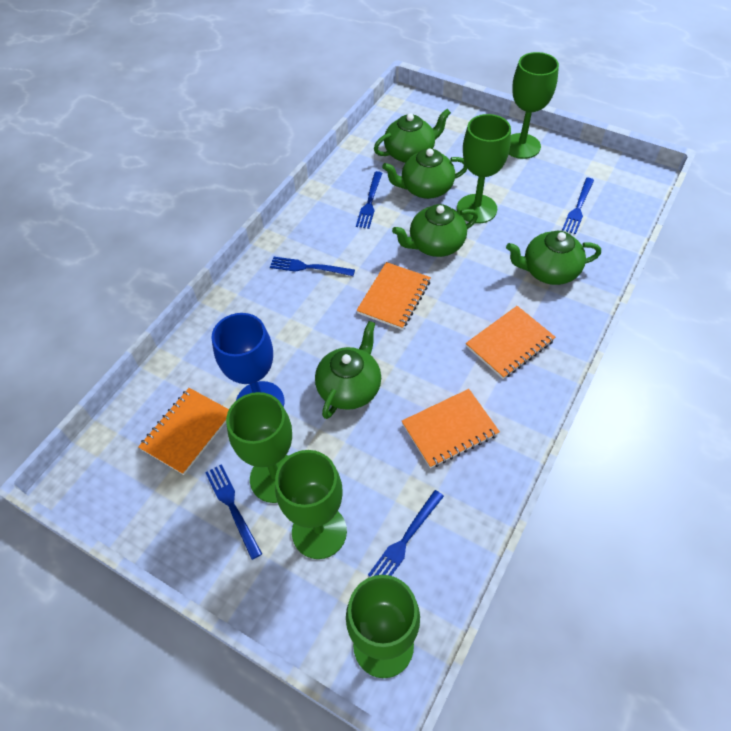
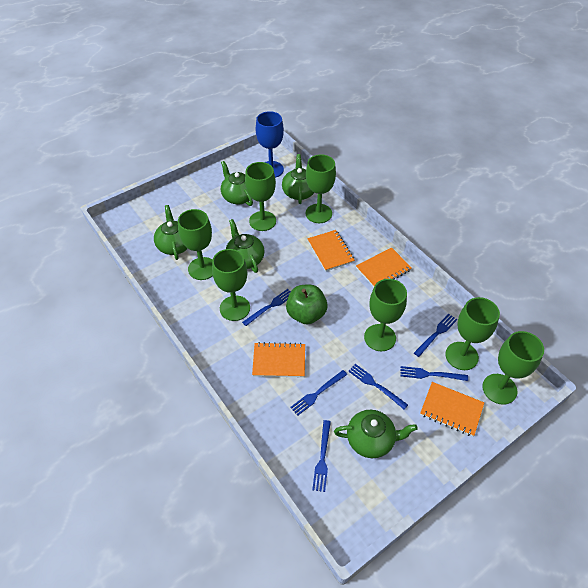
blue fork: 5 -> 6
green apple: 0 -> 1
green goblet: 5 -> 7

